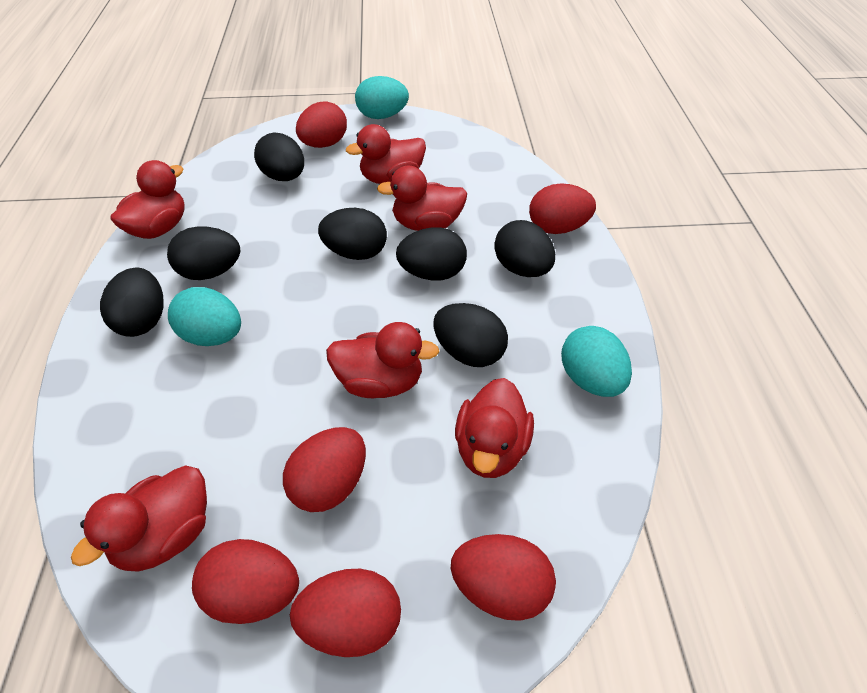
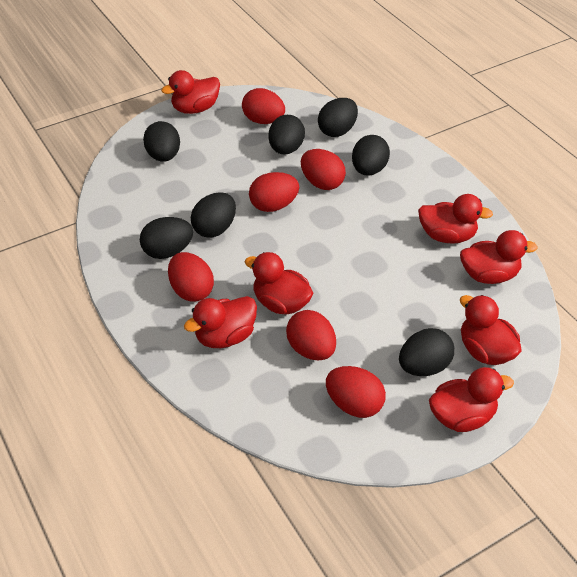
red duck: 6 -> 7
turquoise egg: 3 -> 0

